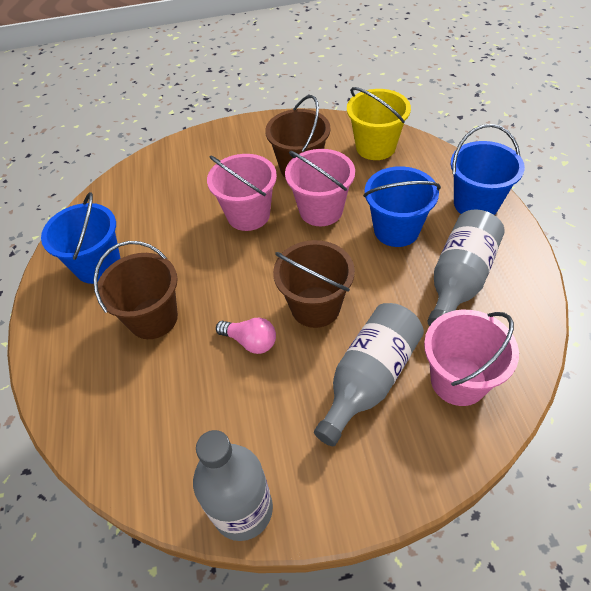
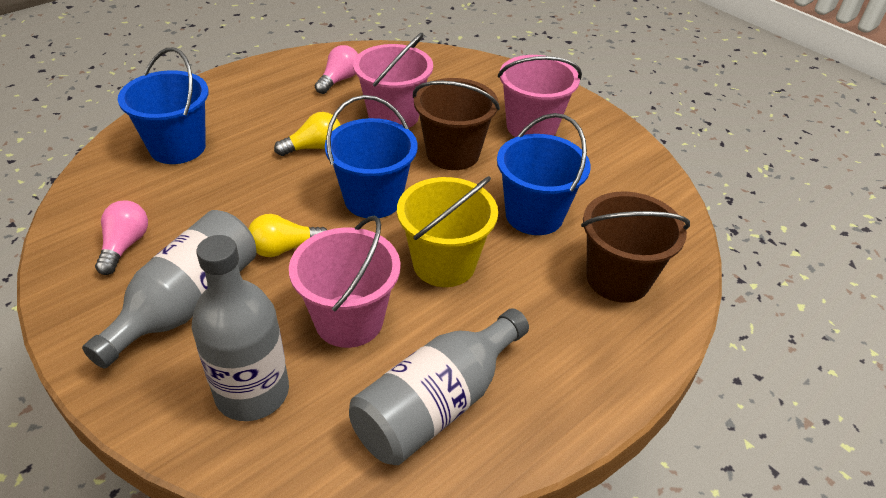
brown bucket: 3 -> 2
pink light bulb: 1 -> 2
yellow light bulb: 0 -> 2

